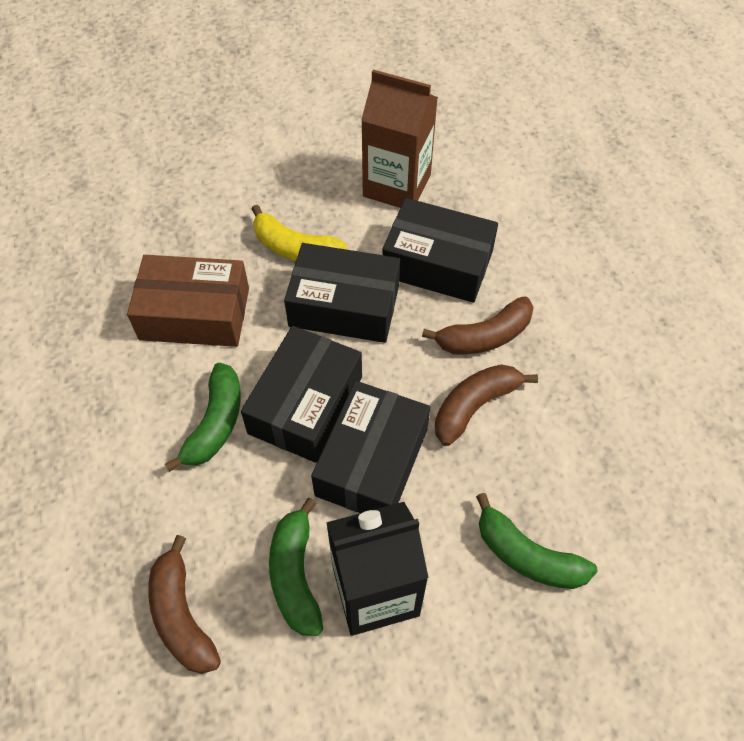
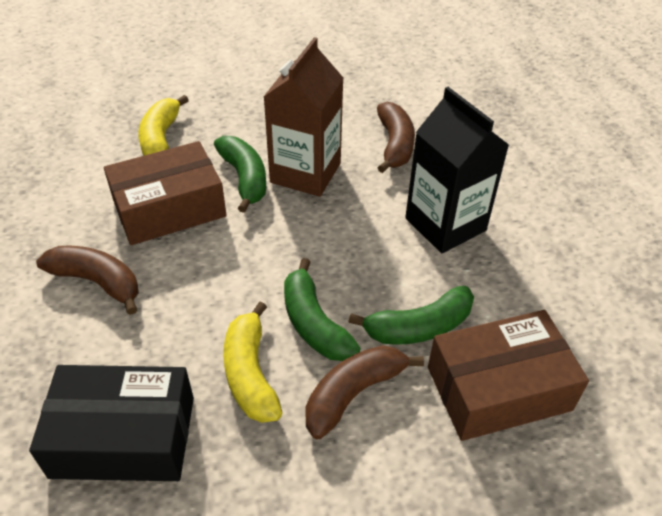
black box: 4 -> 1
brown box: 1 -> 2
yellow banana: 1 -> 2

